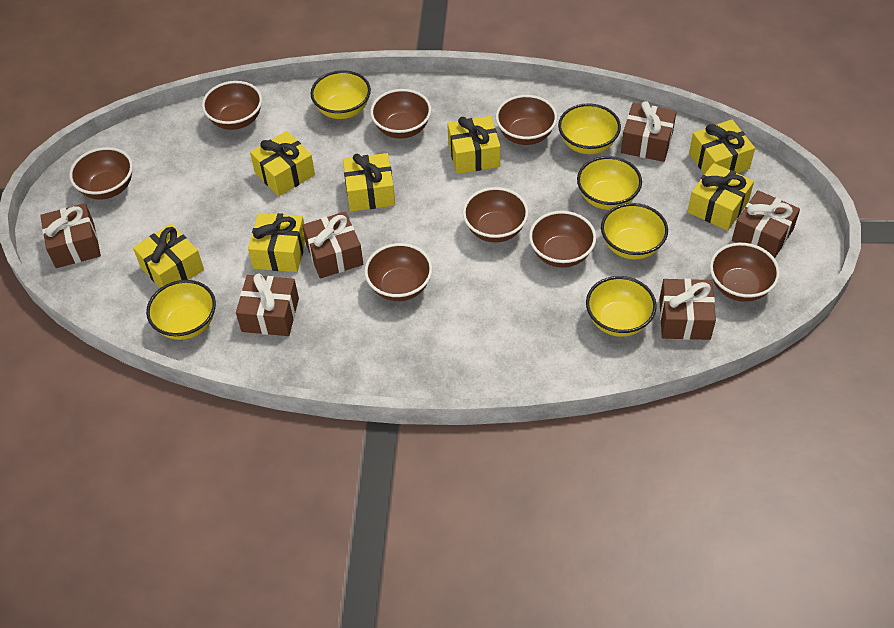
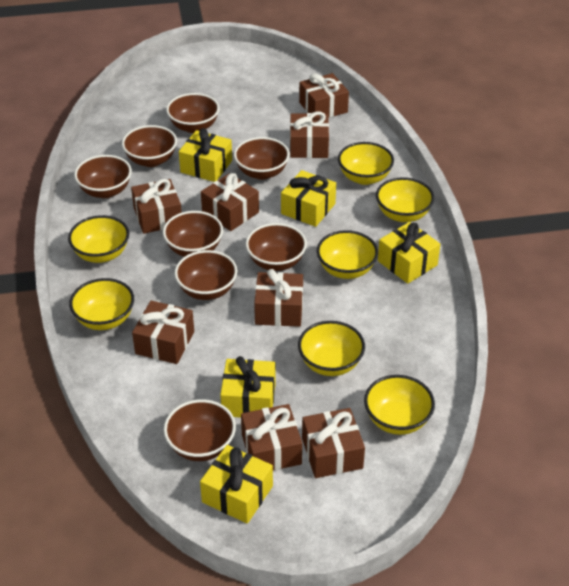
brown gift: 6 -> 8
yellow bowl: 6 -> 7
yellow gift: 7 -> 5

